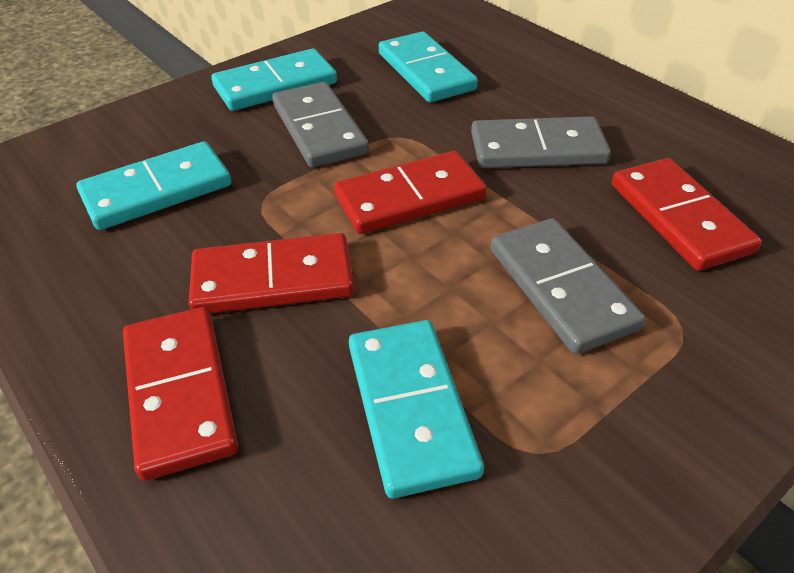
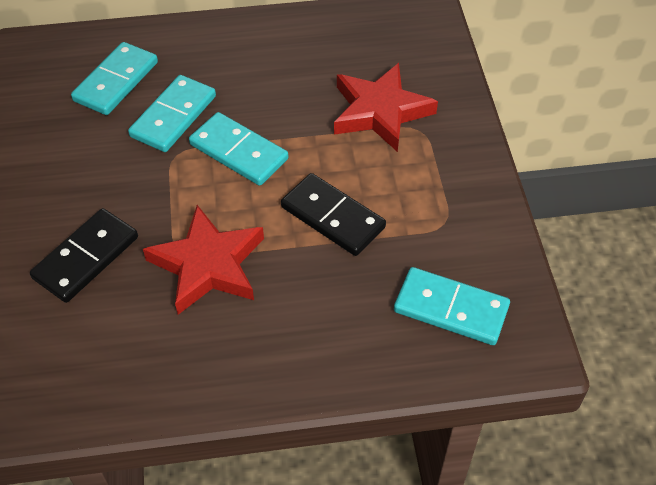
black domino: 0 -> 2
grey domino: 3 -> 0
red domino: 4 -> 0
red star: 0 -> 2

